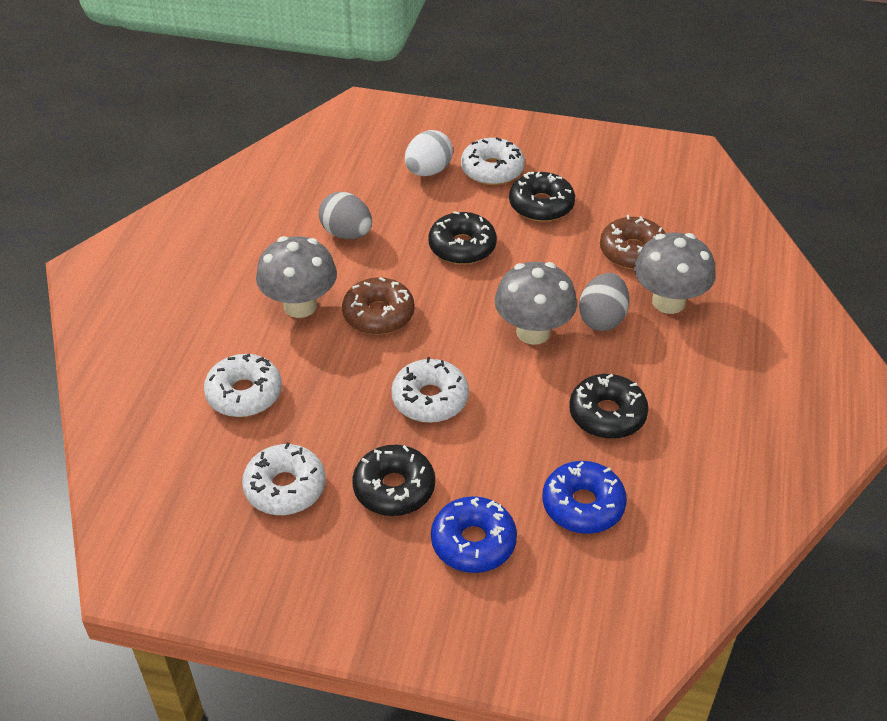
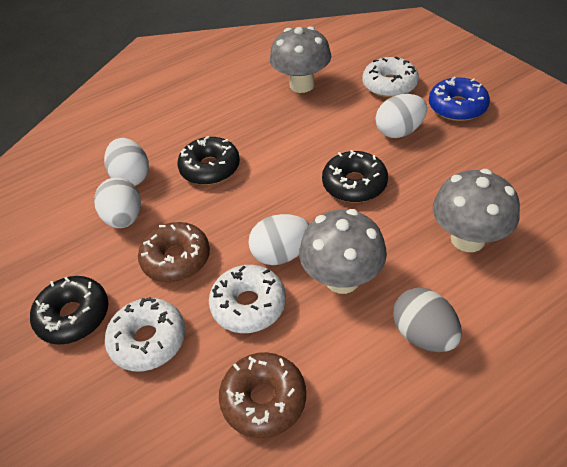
black donut: 4 -> 3
blue donut: 2 -> 1
grey egg: 2 -> 1
white donut: 4 -> 3
white egg: 1 -> 4

